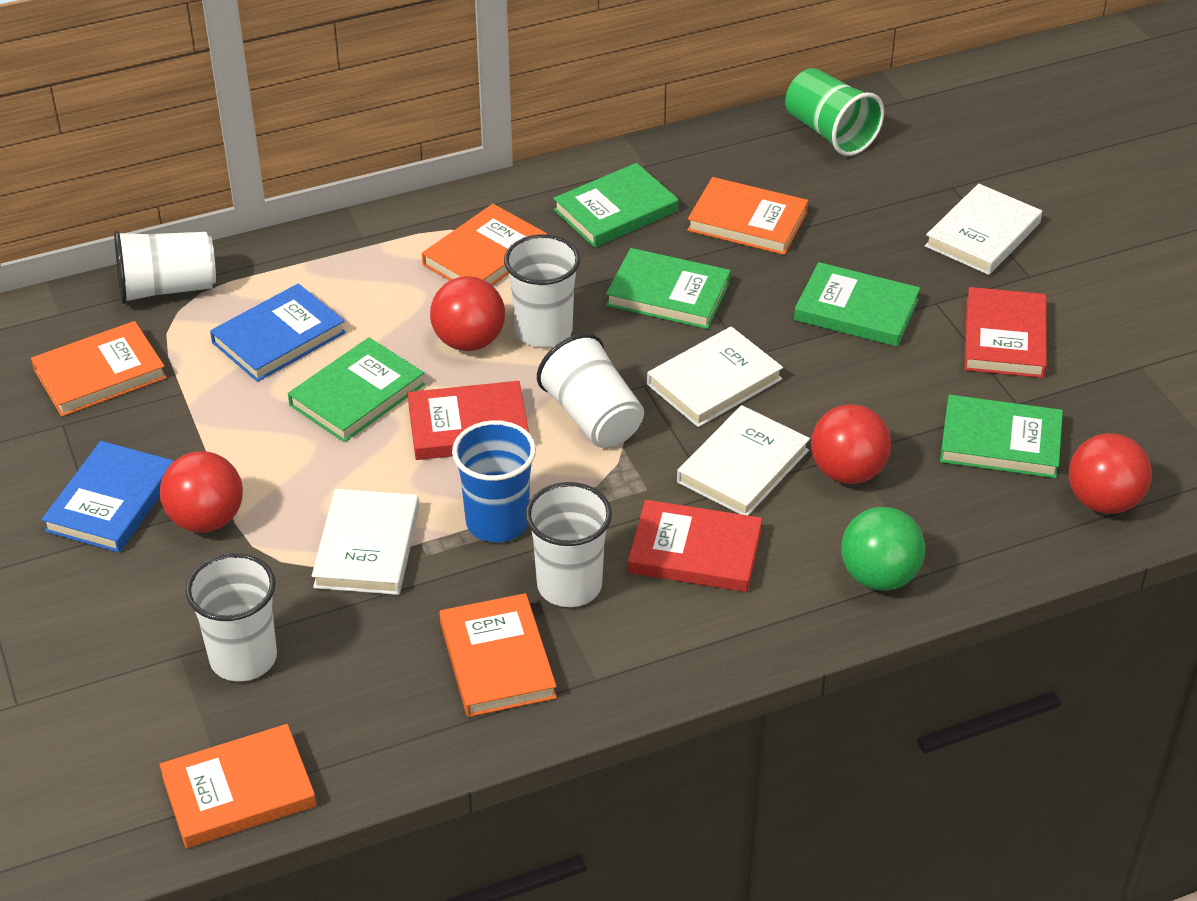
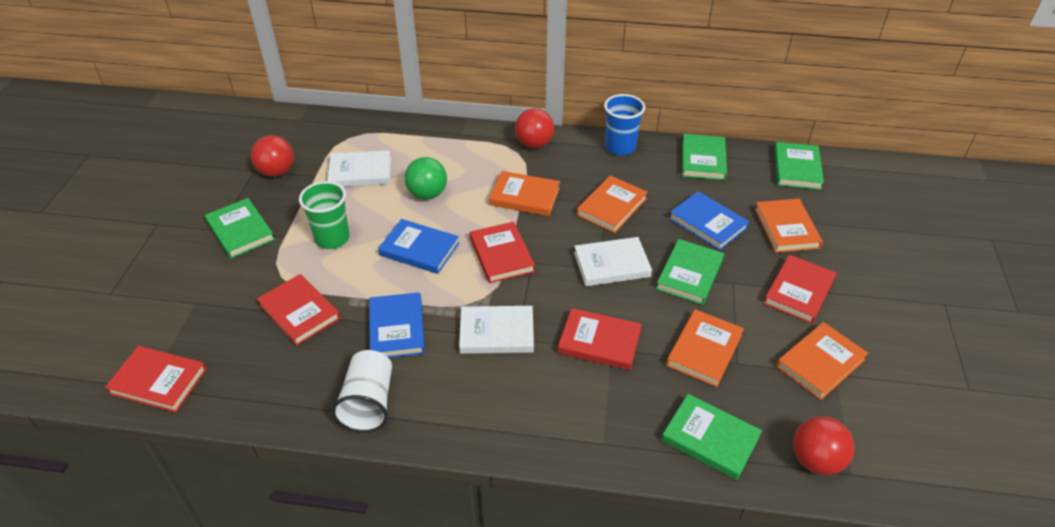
blue book: 2 -> 3
red ball: 4 -> 3
red book: 3 -> 5
white book: 4 -> 3
white cup: 5 -> 1

